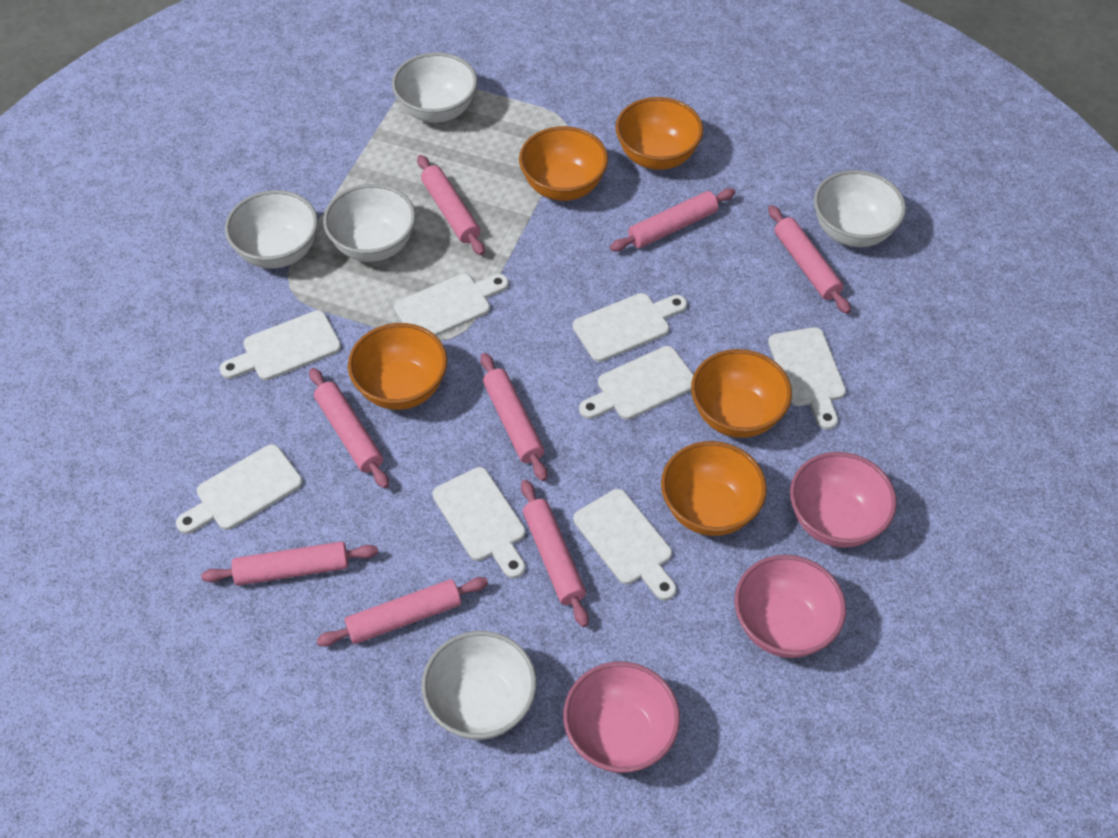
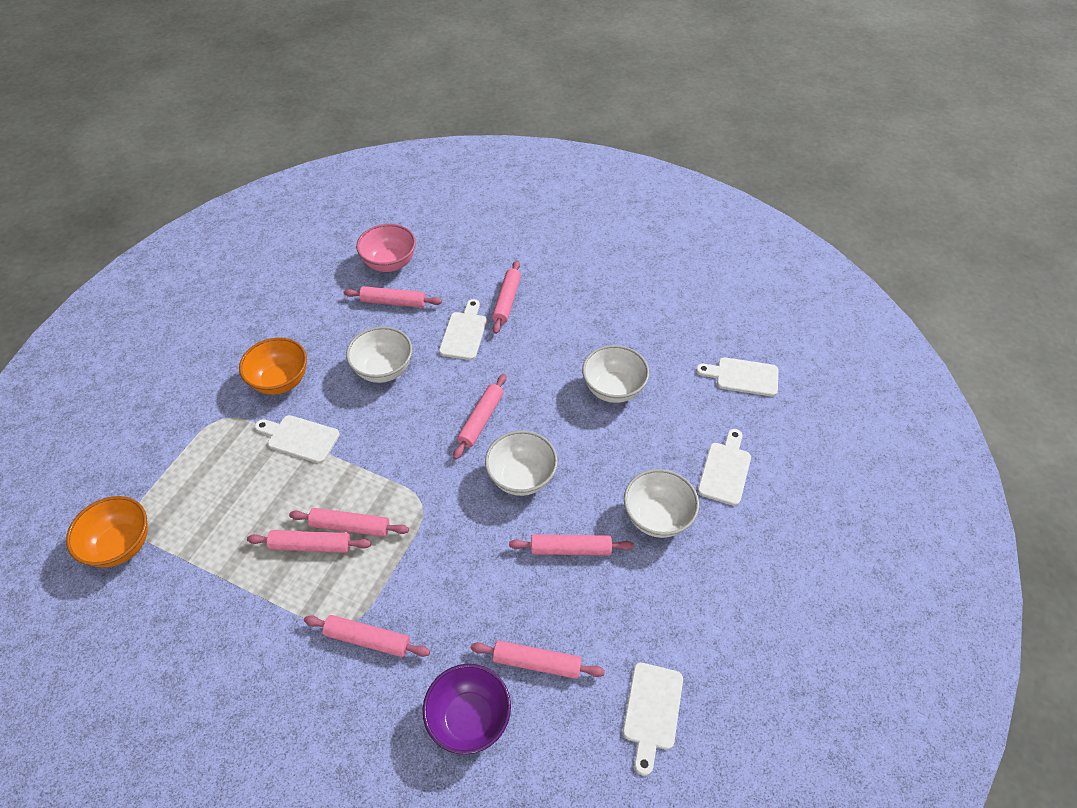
orange bowl: 5 -> 2
pink bowl: 3 -> 1
purple bowl: 0 -> 1
white bowl: 5 -> 4
white cutting board: 8 -> 5

